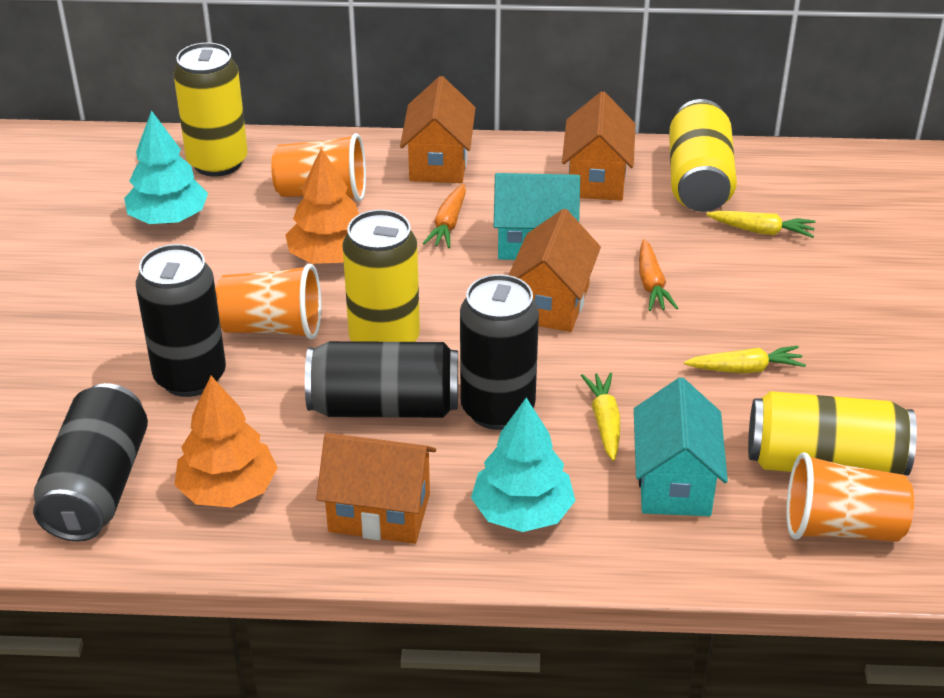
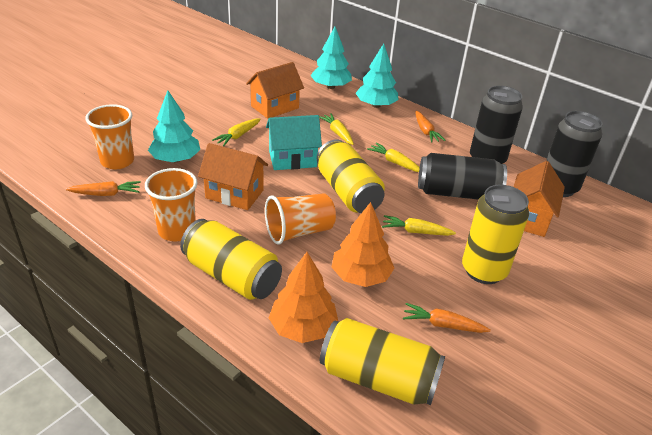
black can: 4 -> 3
orange carrot: 2 -> 3
orange house: 4 -> 3
turquoise house: 2 -> 1
turquoise tree: 2 -> 3
yellow carrot: 3 -> 4

